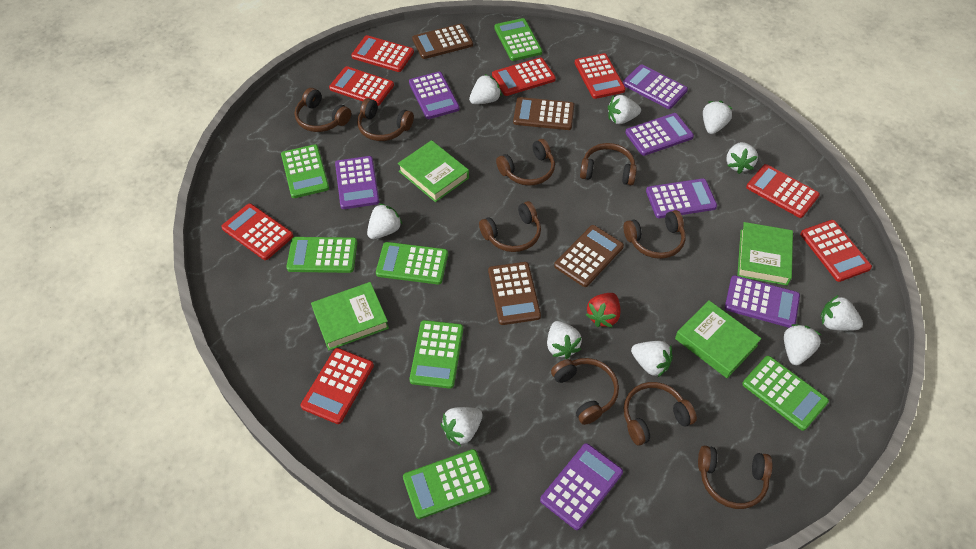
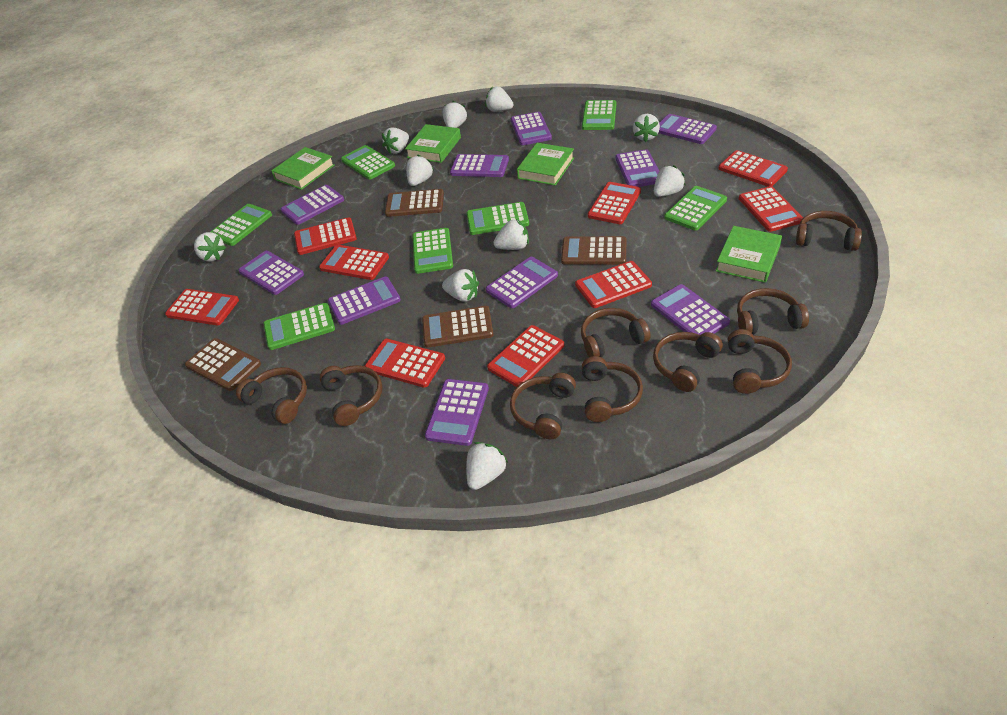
purple calculator: 7 -> 10
red calculator: 8 -> 9
red strawberry: 1 -> 0

